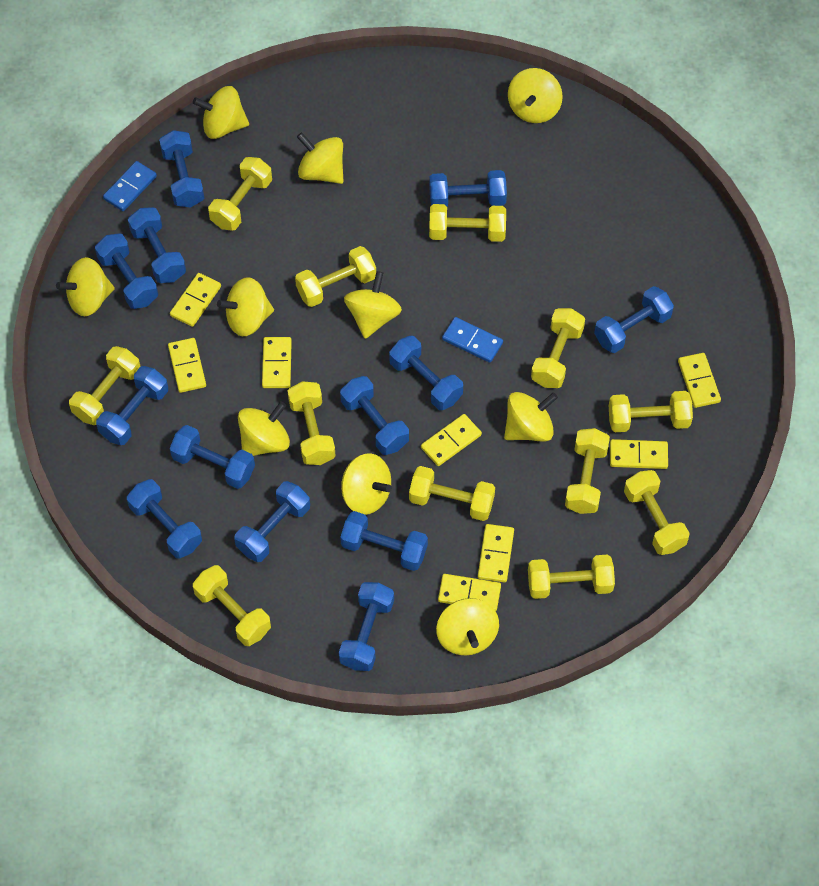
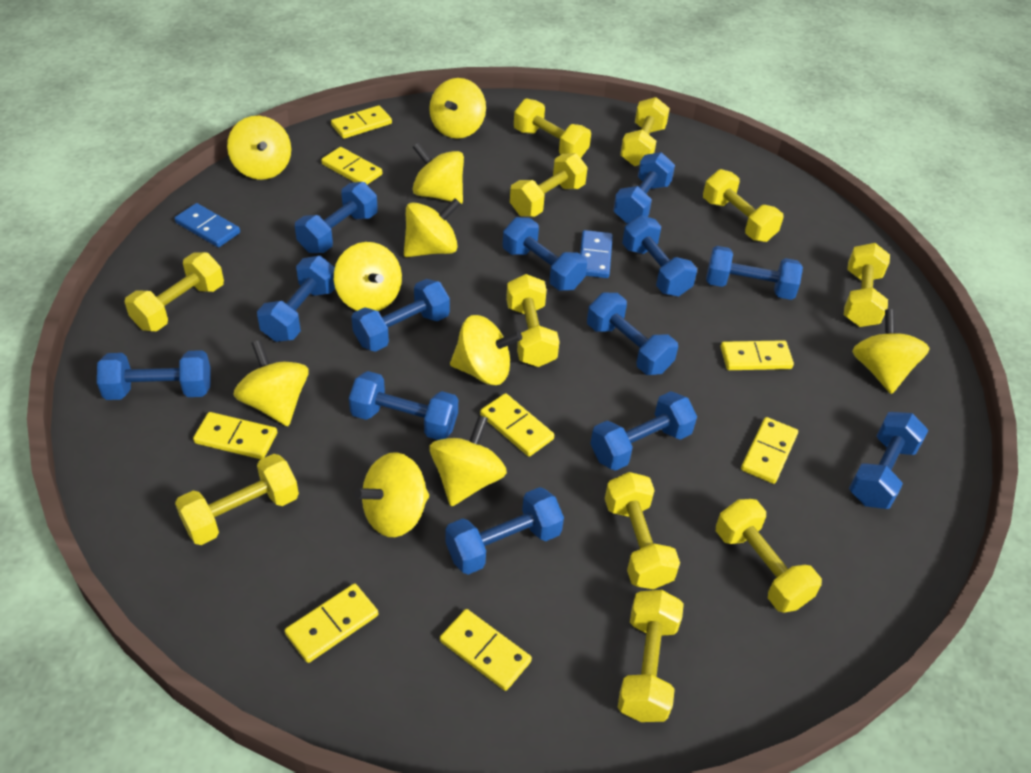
yellow dumbbell: 12 -> 11

